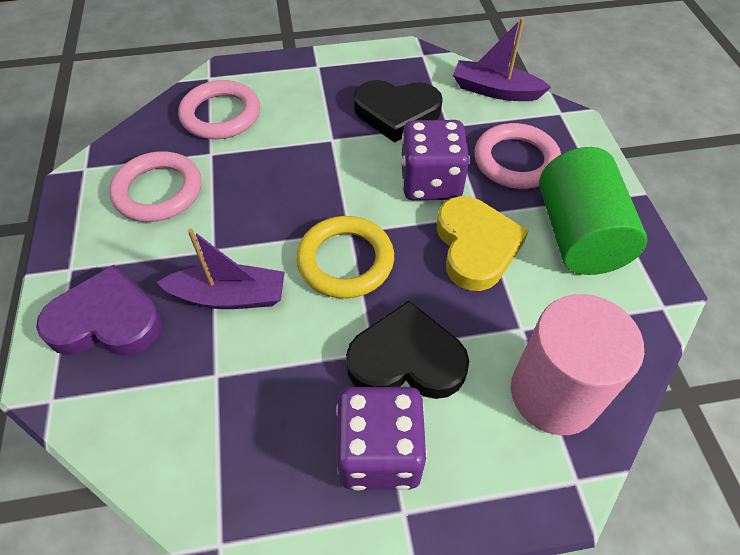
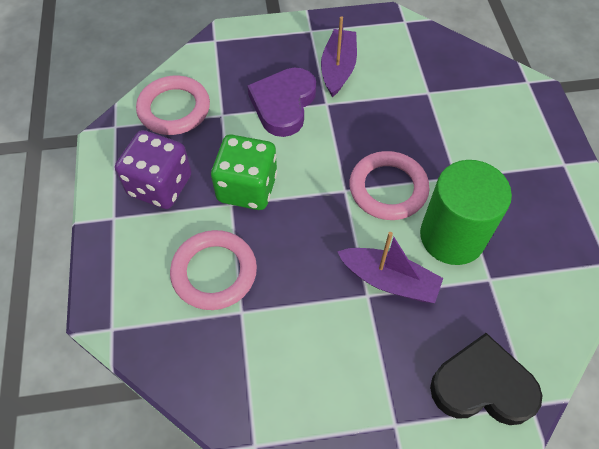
black heart: 2 -> 1
green dice: 0 -> 1
pink cylinder: 1 -> 0
purple dice: 2 -> 1
yellow heart: 1 -> 0
yellow ring: 1 -> 0

